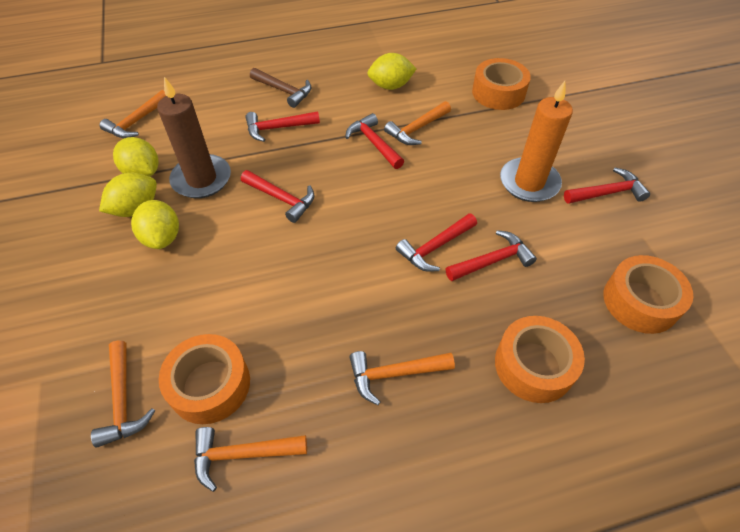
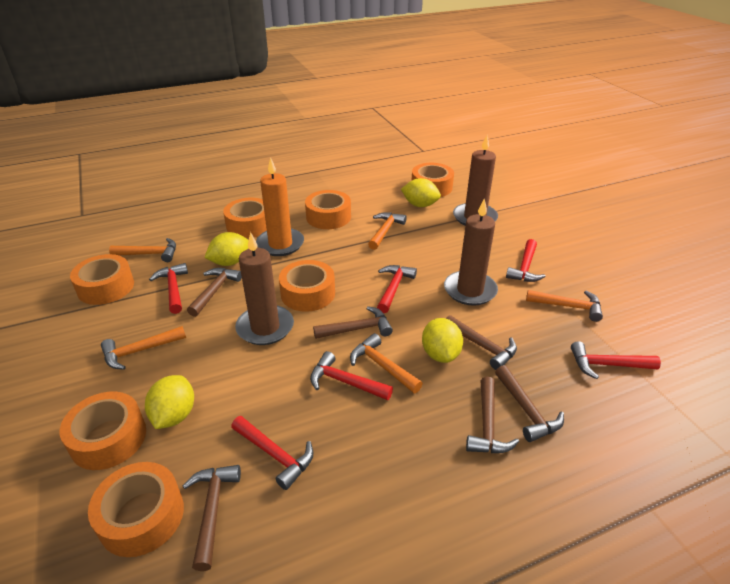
brown candle: 1 -> 3
brown hammer: 1 -> 6
orange tape: 4 -> 7

